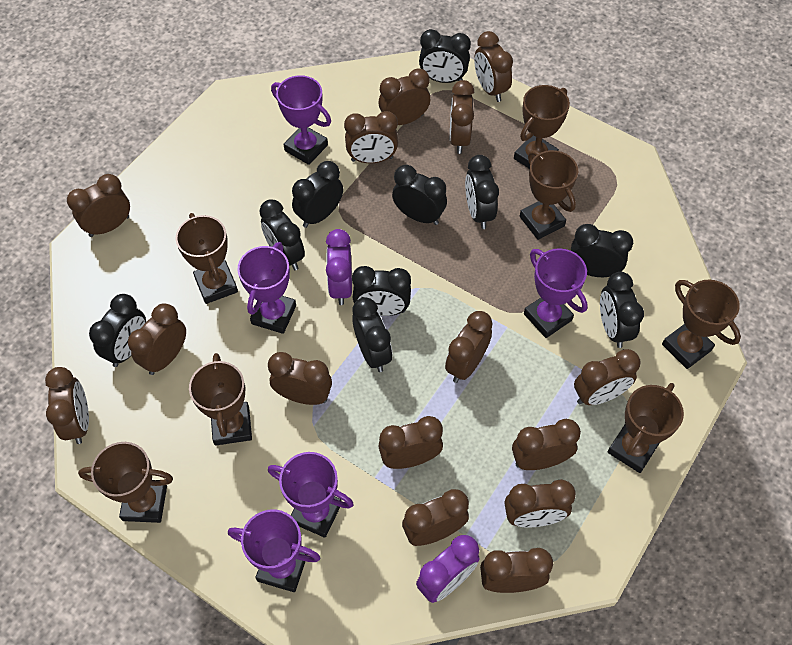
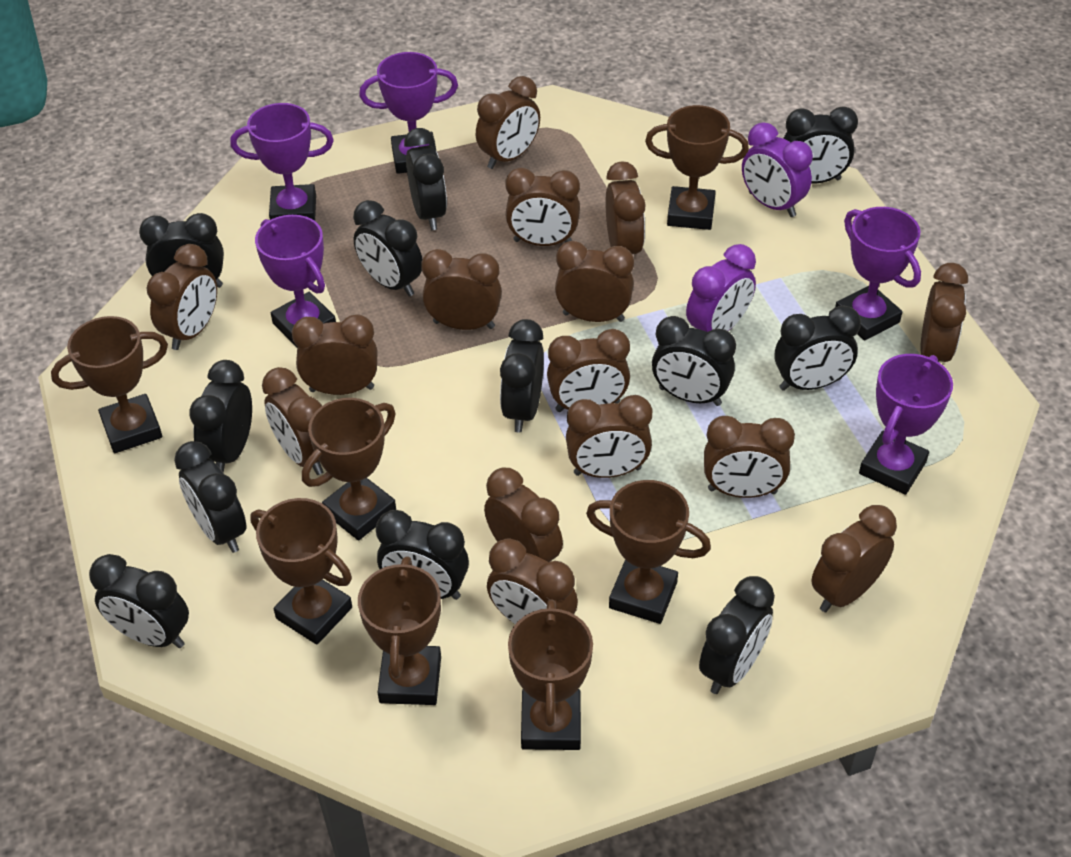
black clock: 10 -> 12

